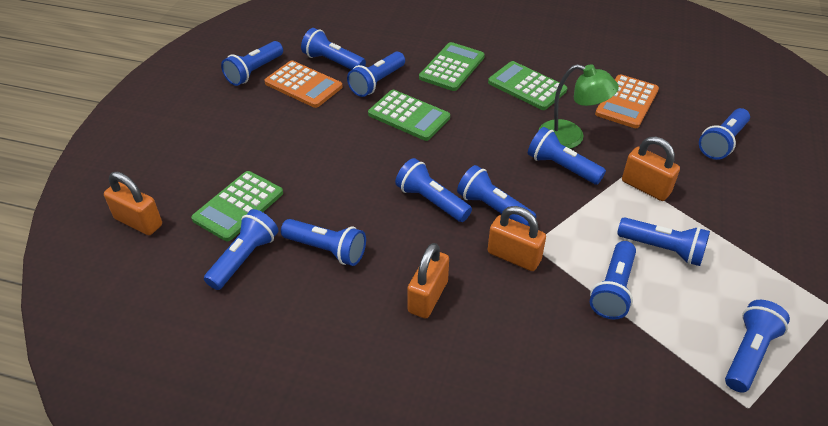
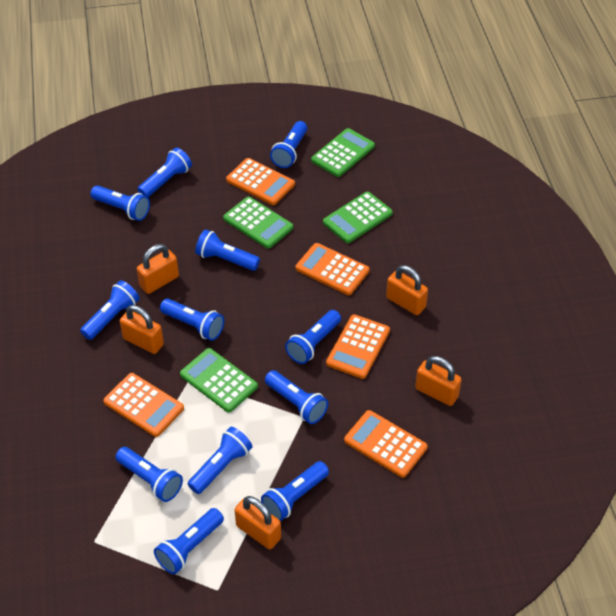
green lamp: 1 -> 0
orange calculator: 2 -> 5
orange padlock: 4 -> 5

